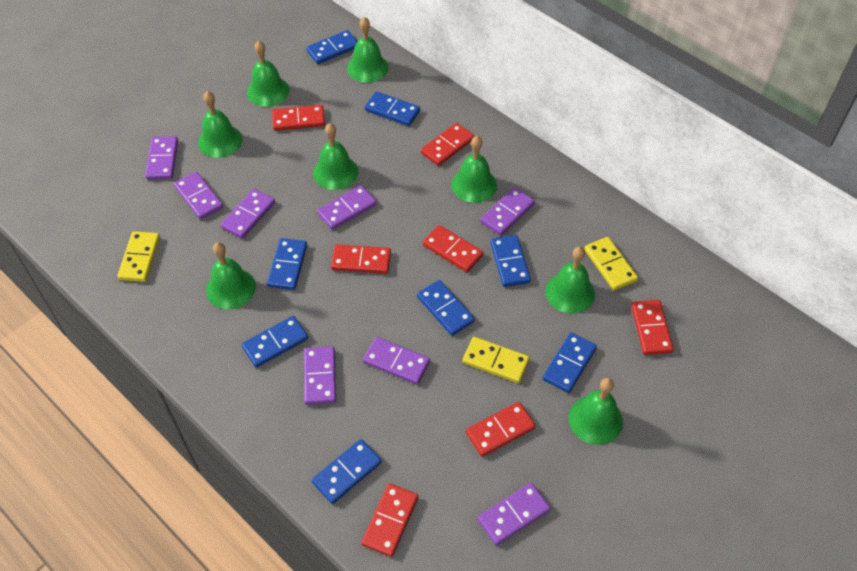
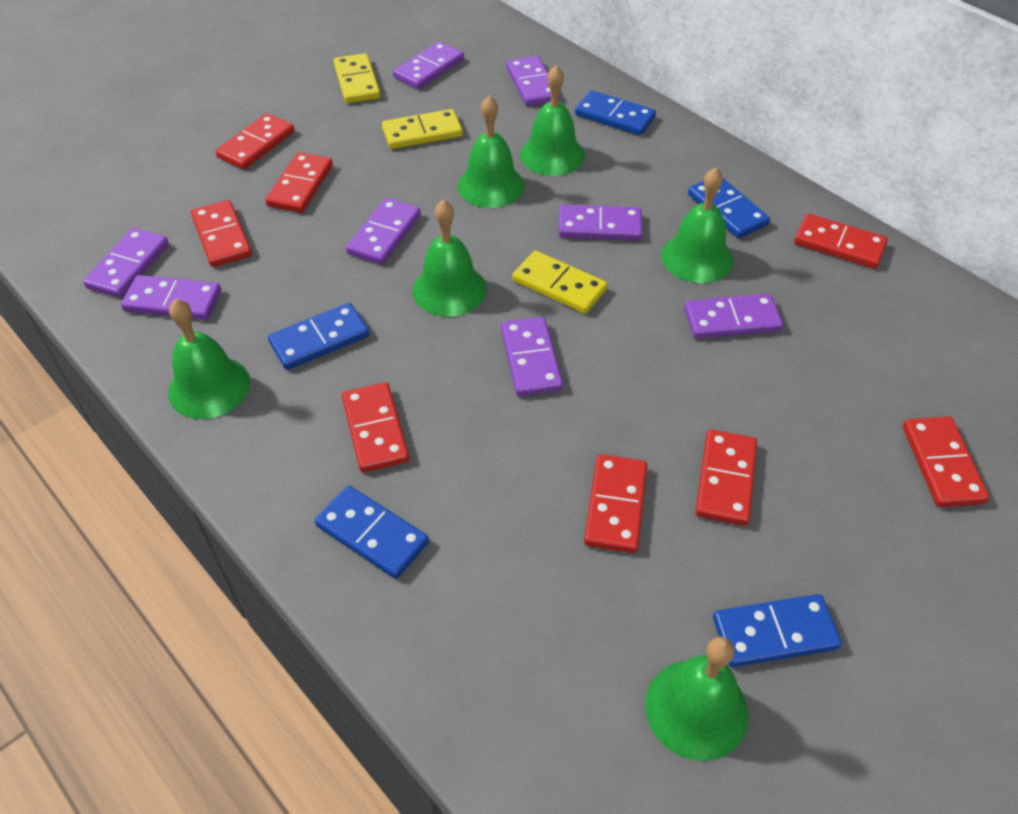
blue domino: 8 -> 5
green bell: 8 -> 6
red domino: 7 -> 8

